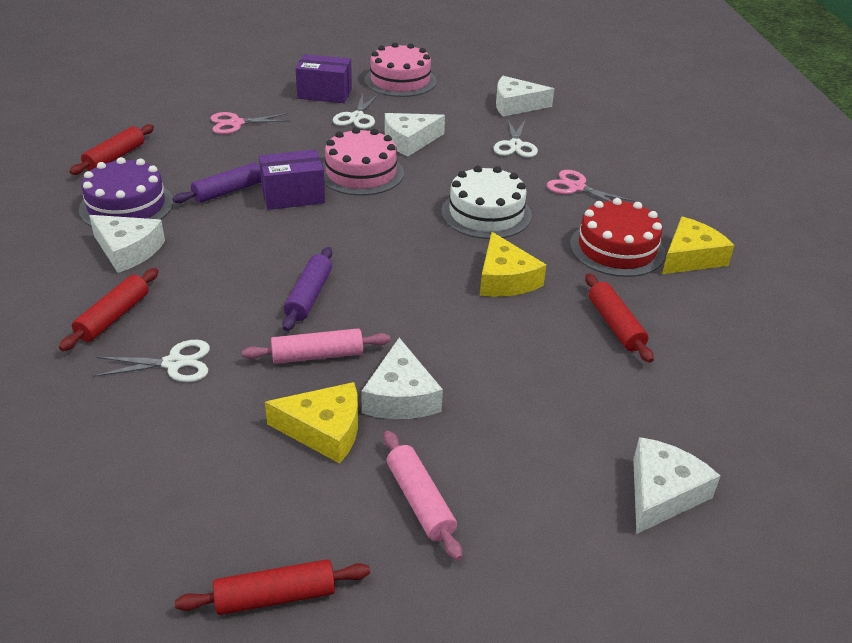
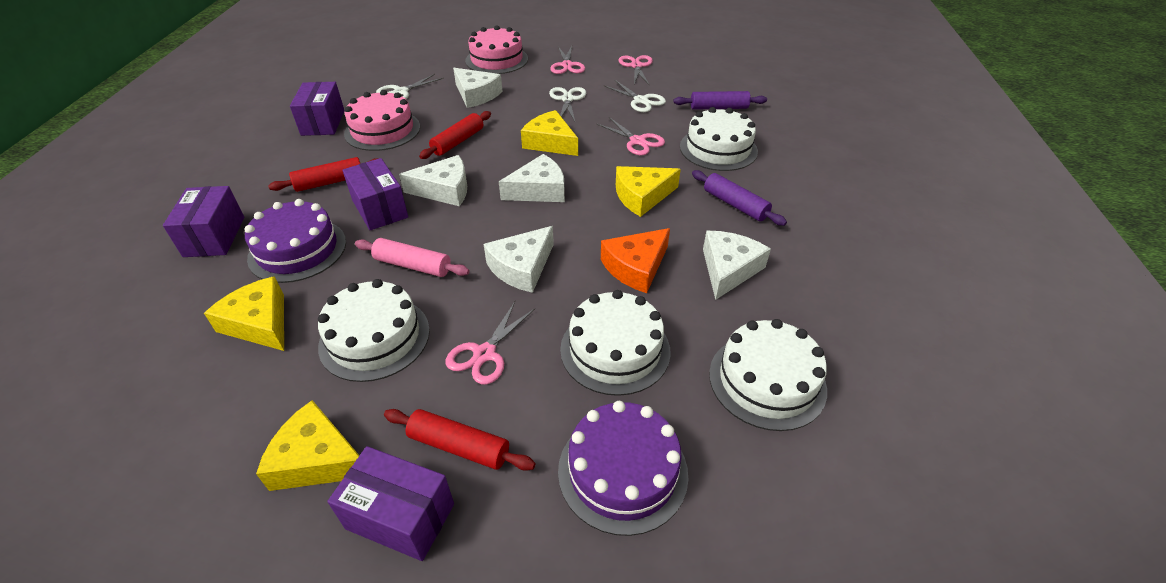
orange cheese: 0 -> 1
pink rolling pin: 2 -> 1
pink scissors: 2 -> 4
purple box: 2 -> 4
purple cake: 1 -> 2
red cake: 1 -> 0
red rolling pin: 4 -> 3
white cake: 1 -> 4
yellow cheese: 3 -> 4

